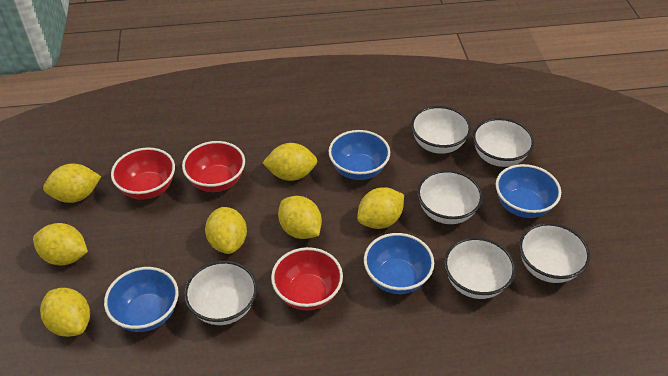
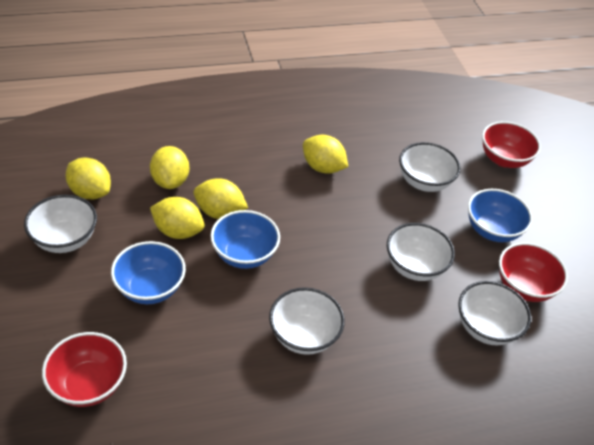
blue bowl: 4 -> 3
white bowl: 6 -> 5
yellow lemon: 7 -> 5

